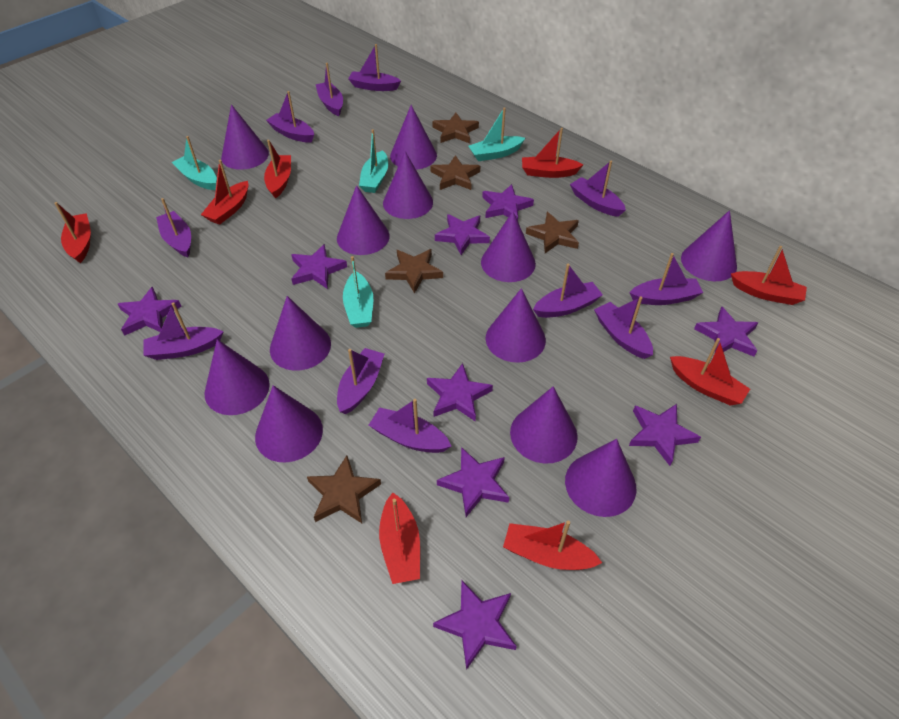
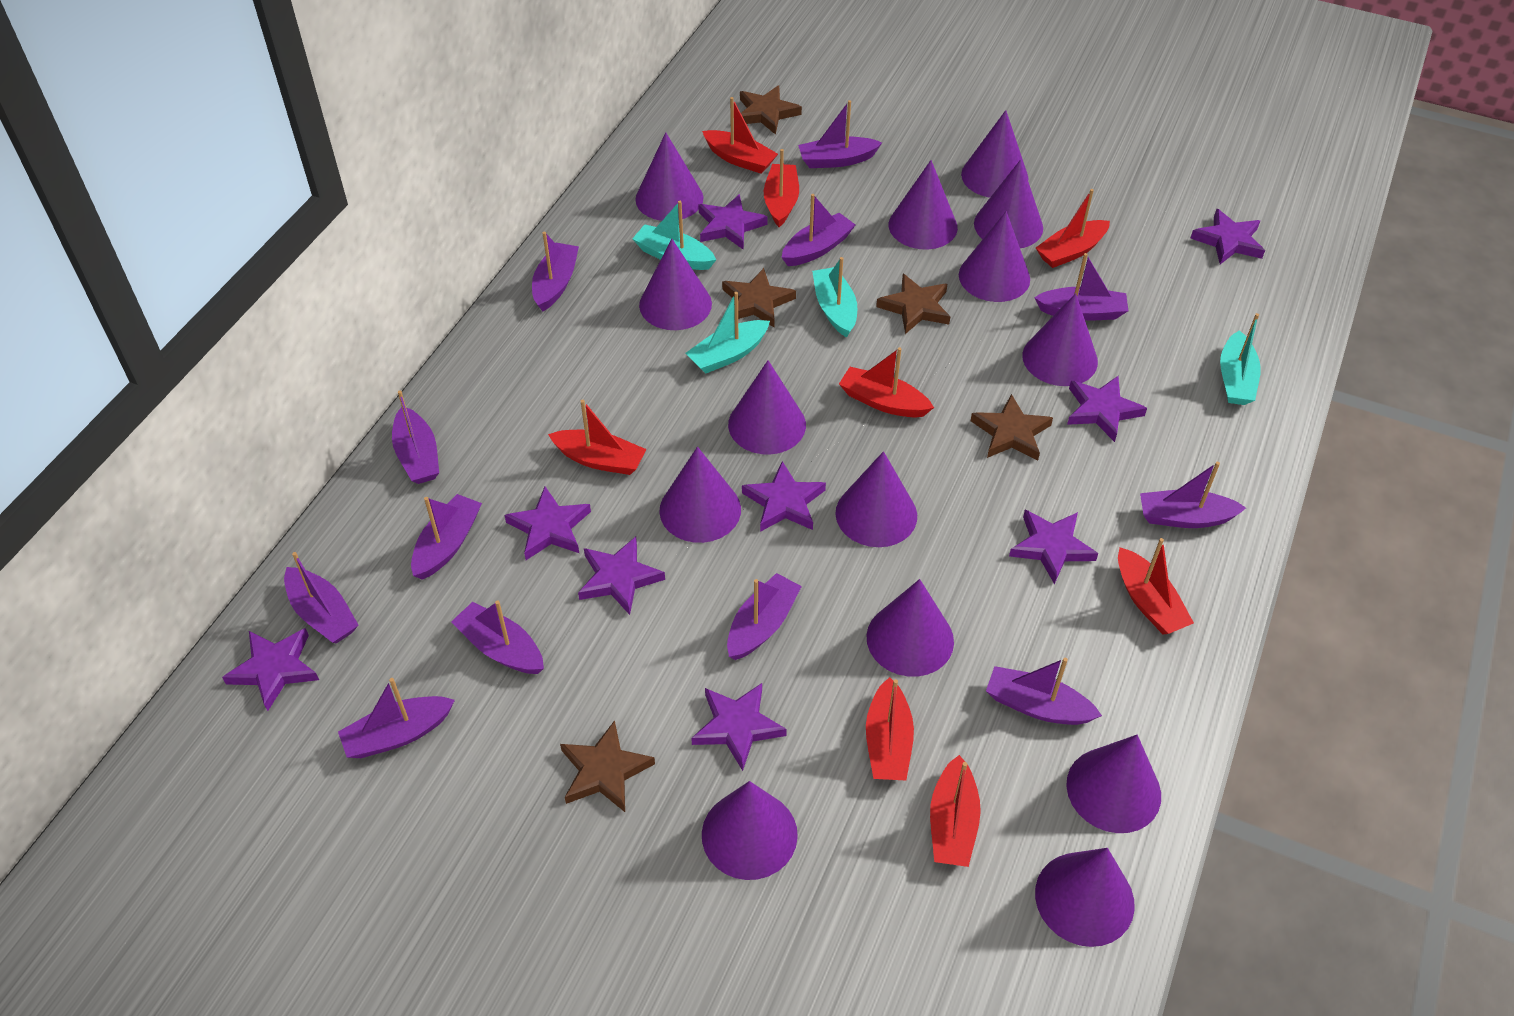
purple boat: 11 -> 12
purple cone: 12 -> 14

